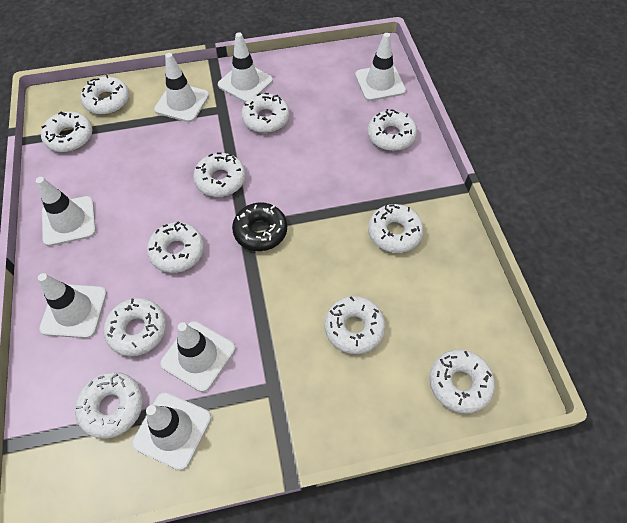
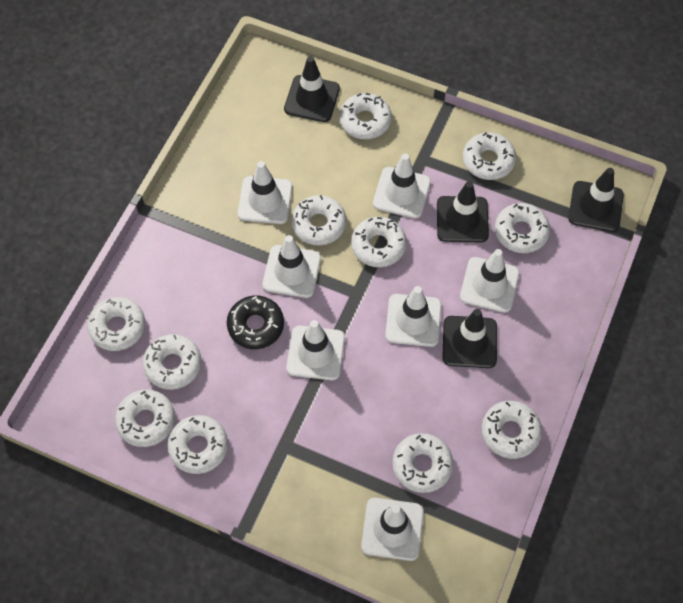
black traffic cone: 0 -> 4

